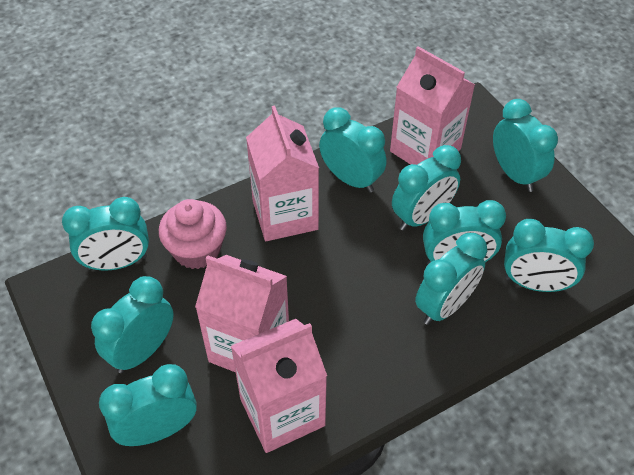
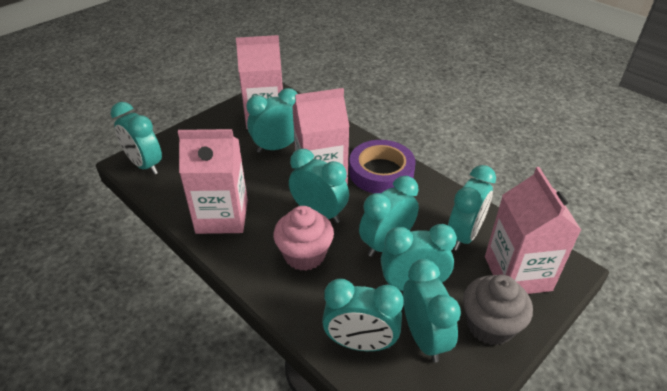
grey cupcake: 0 -> 1
purple tape: 0 -> 1
turquoise clock: 9 -> 8

